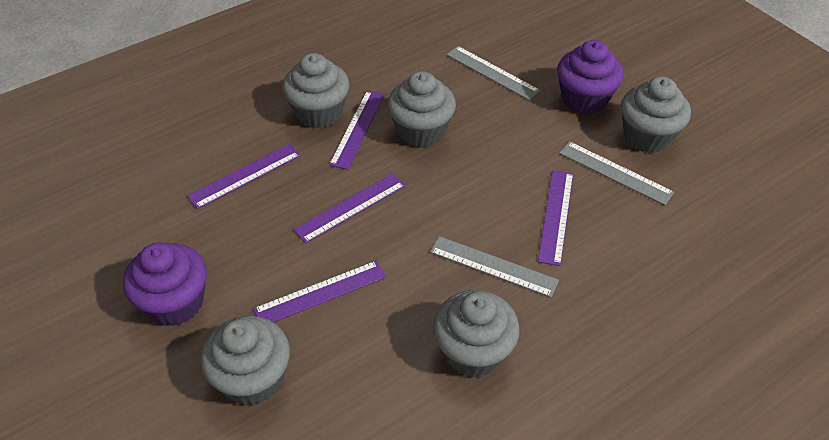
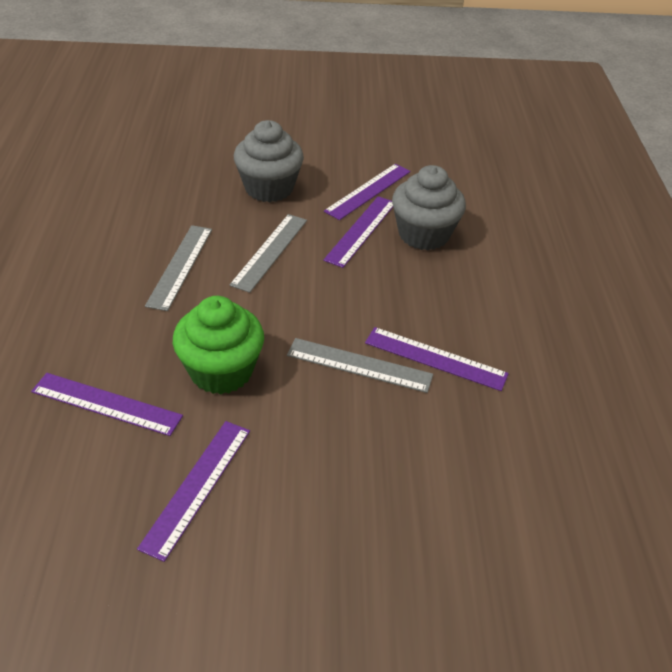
green cupcake: 0 -> 1
grey cupcake: 5 -> 2
purple cupcake: 2 -> 0

